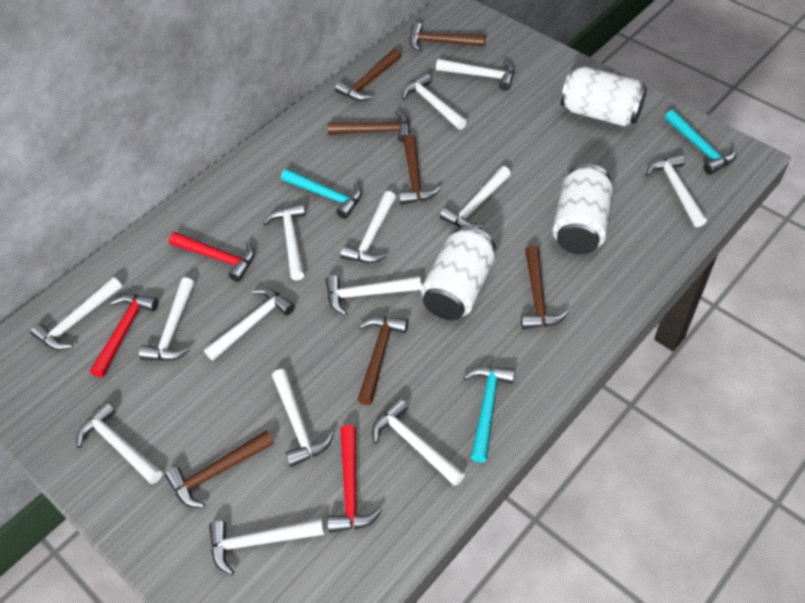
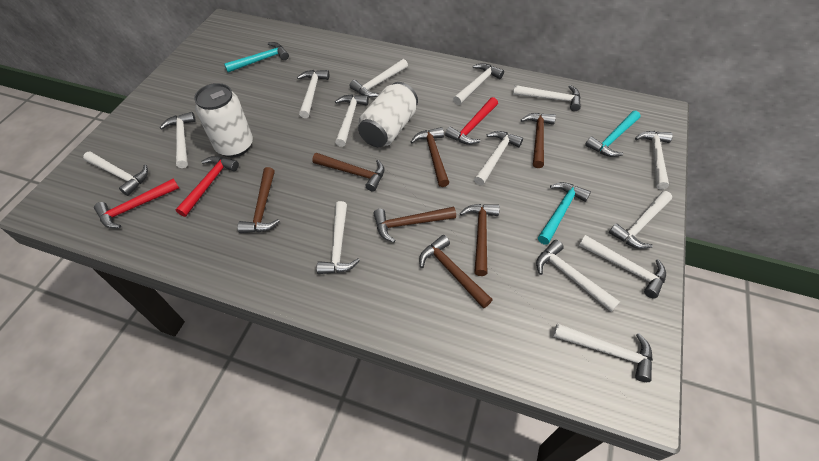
white can: 3 -> 2

